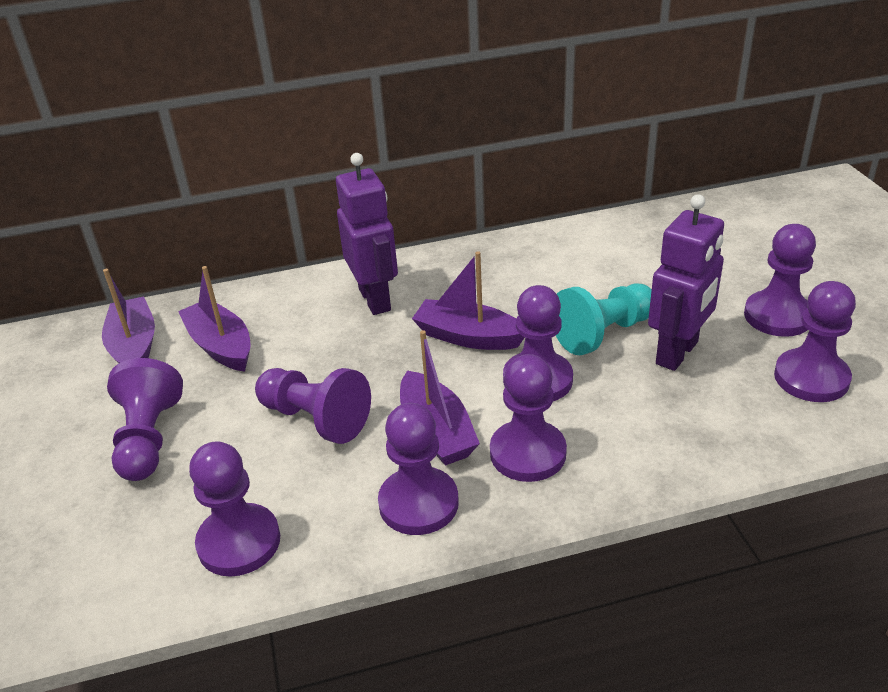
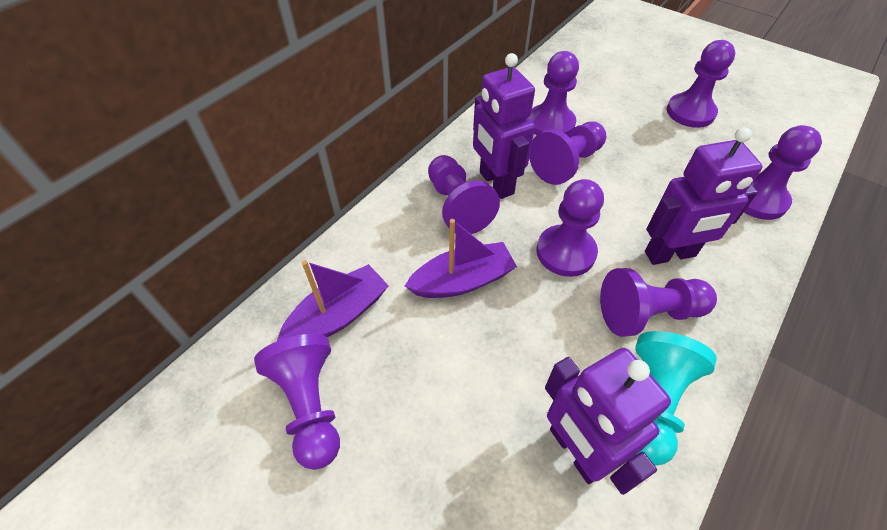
purple boat: 4 -> 2
purple robot: 2 -> 3

